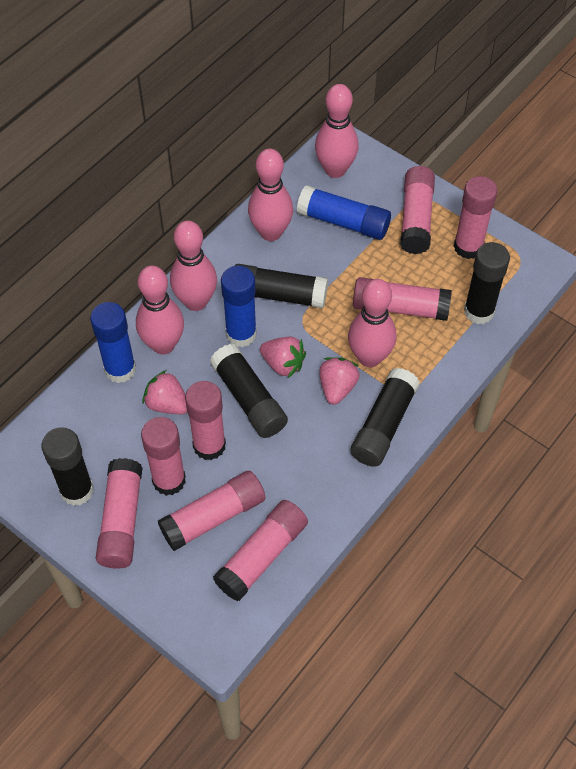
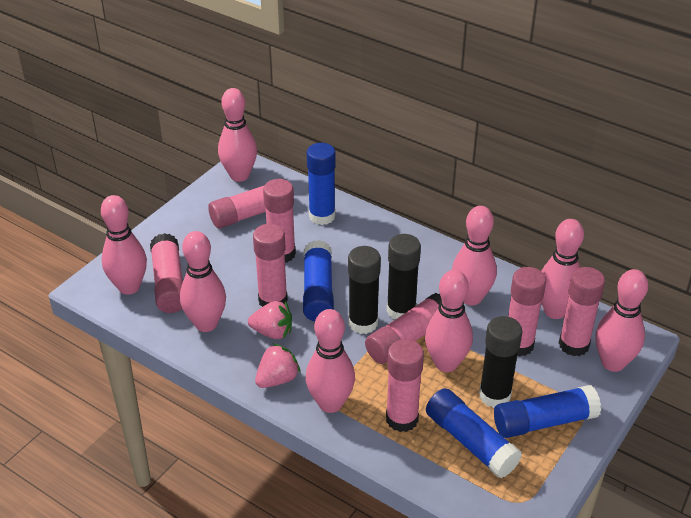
black glue stick: 5 -> 3
blue glue stick: 3 -> 4
pink bowling pin: 5 -> 8
pink strawberry: 3 -> 2

